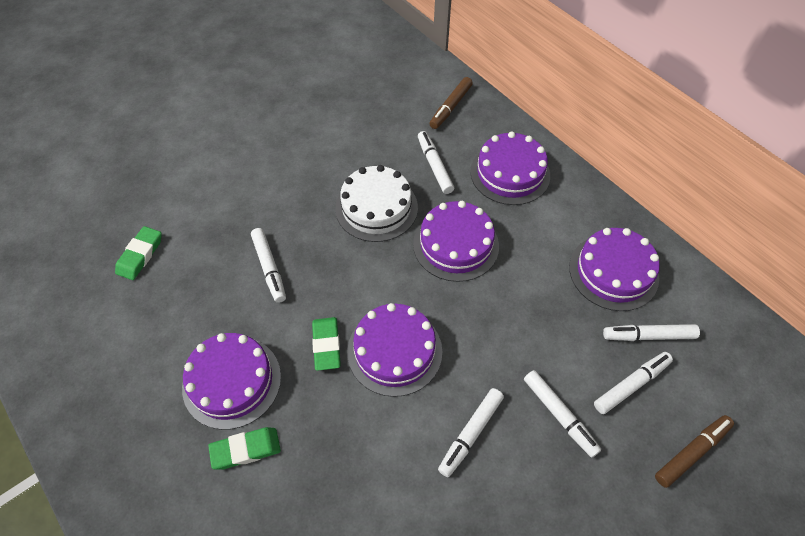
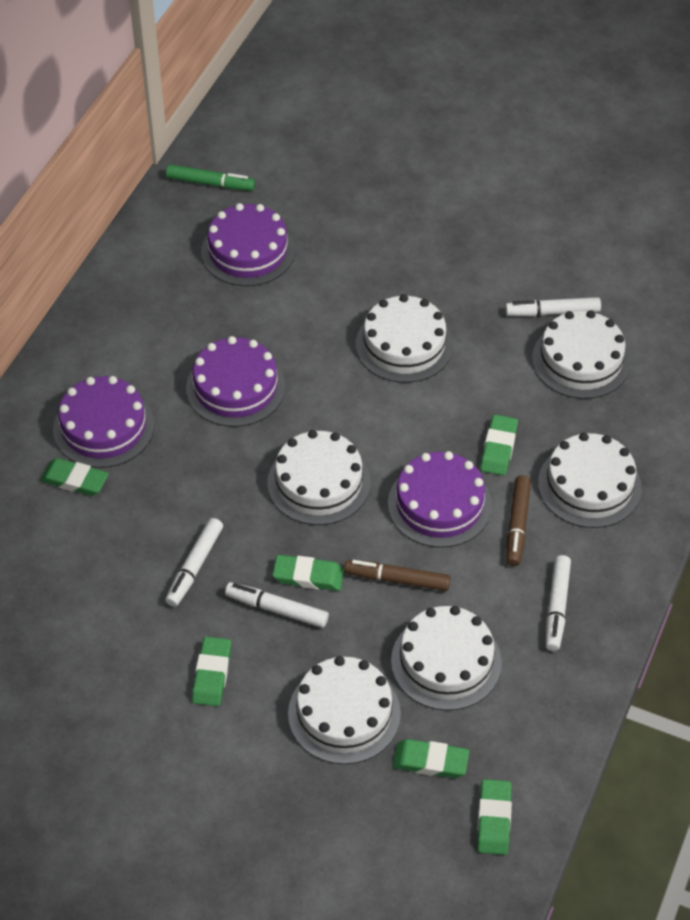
green eraser: 3 -> 6
green marker: 0 -> 1
purple cake: 5 -> 4
white cake: 1 -> 6
white marker: 6 -> 4

